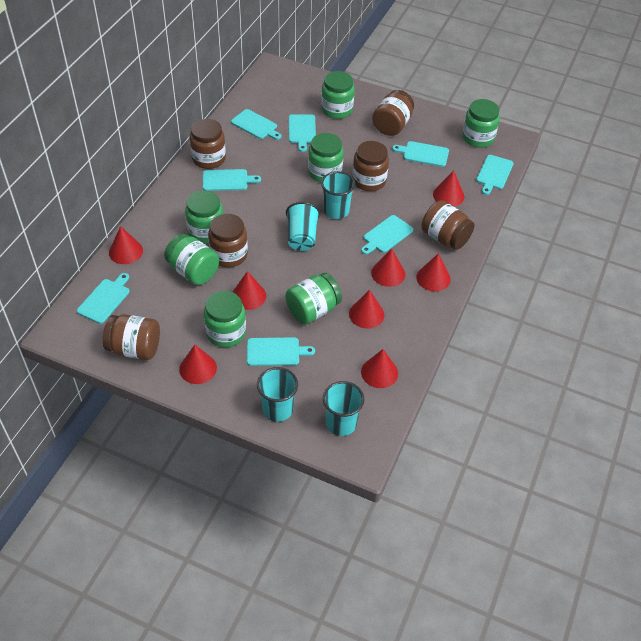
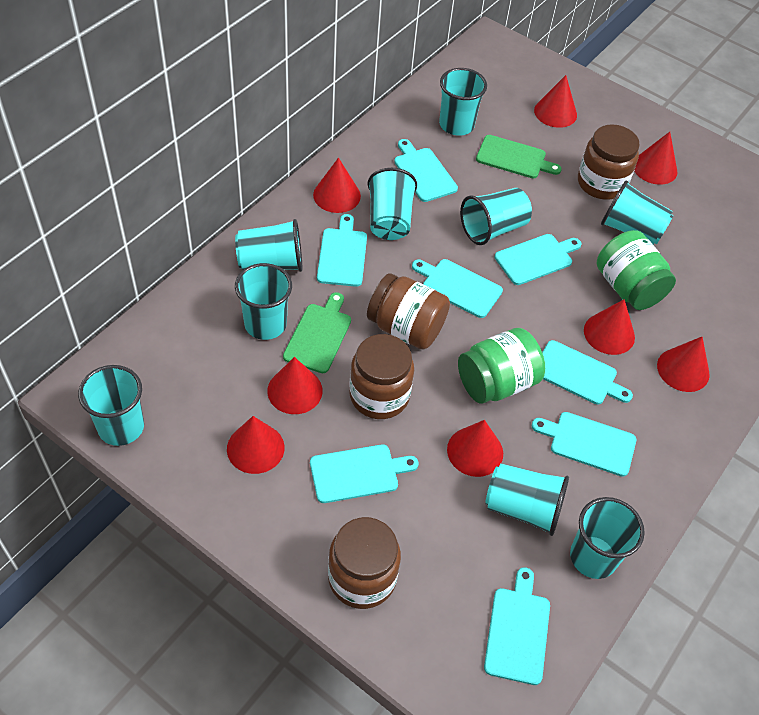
brown jar: 6 -> 4
green cutting board: 0 -> 2
green jar: 7 -> 2
turquoise cup: 4 -> 9

